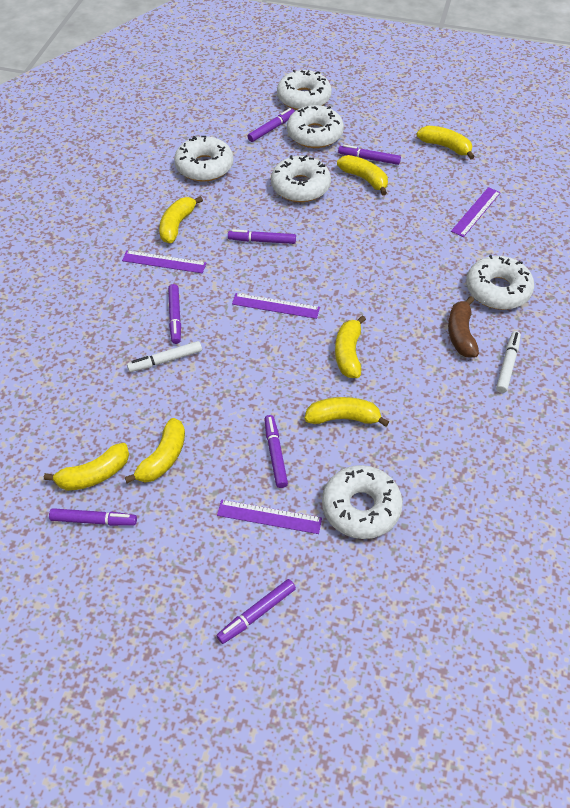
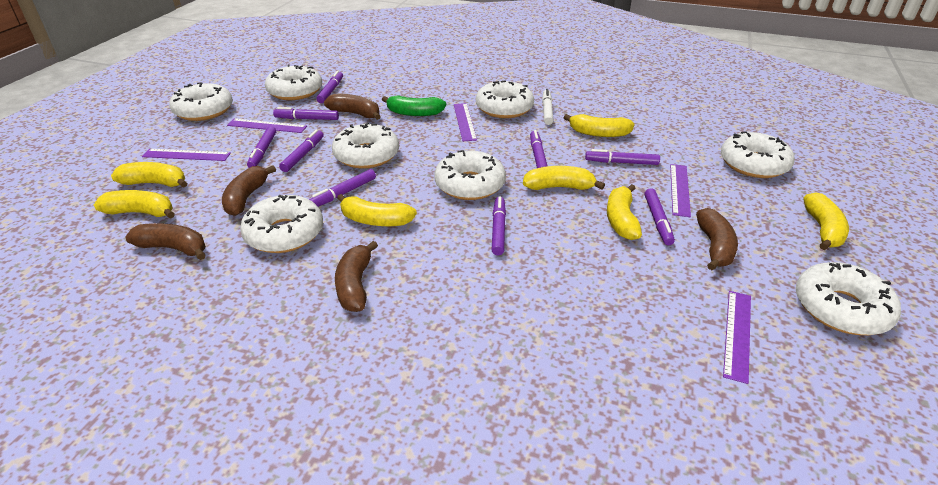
brown banana: 1 -> 5
green banana: 0 -> 1
purple marker: 7 -> 9
purple ruler: 4 -> 5
white donut: 6 -> 8
white marker: 2 -> 1

